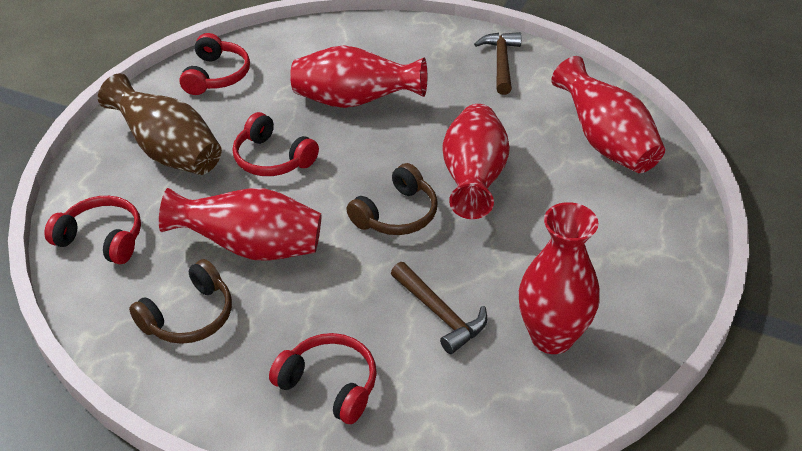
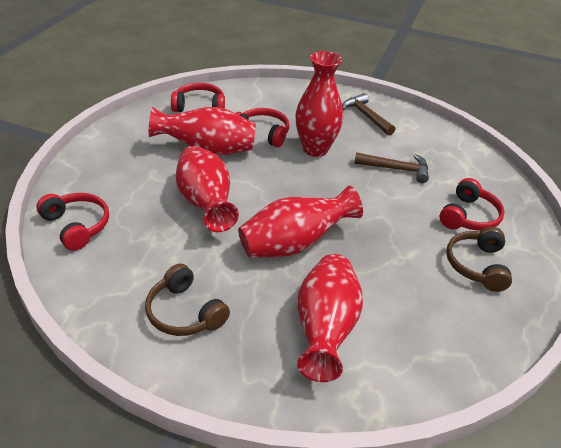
brown vase: 1 -> 0

